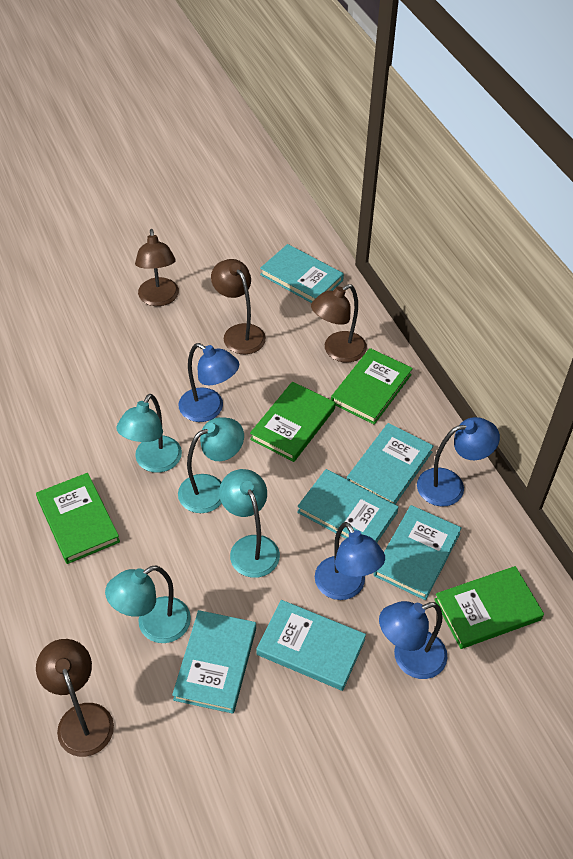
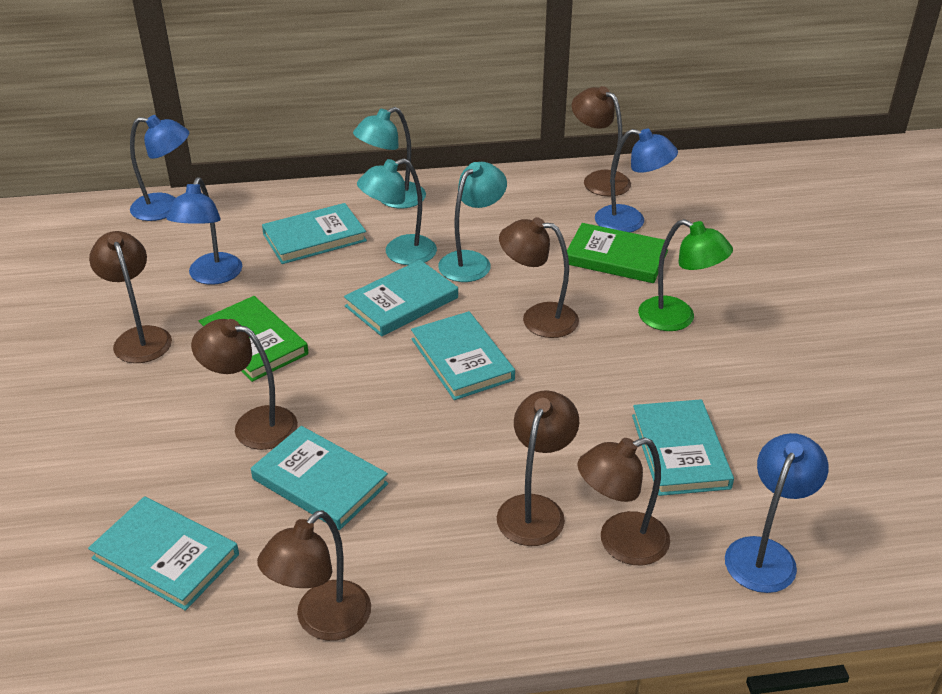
brown lamp: 4 -> 7
green book: 4 -> 2
green lamp: 0 -> 1
turquoise lamp: 4 -> 3

